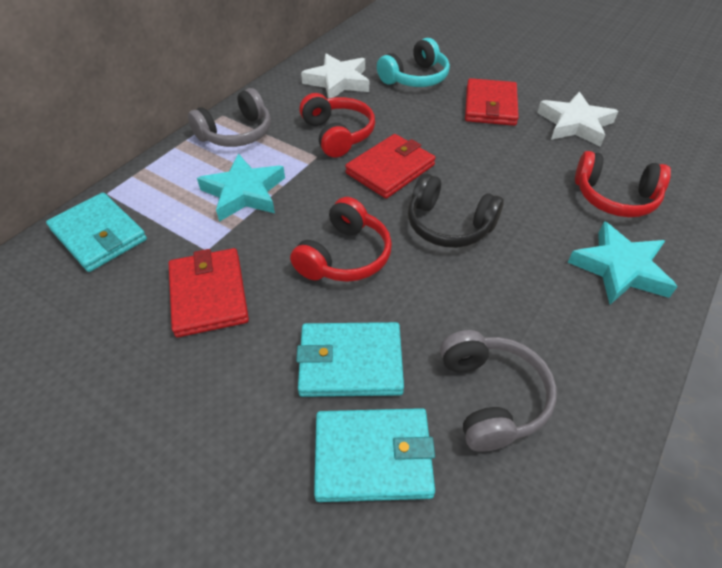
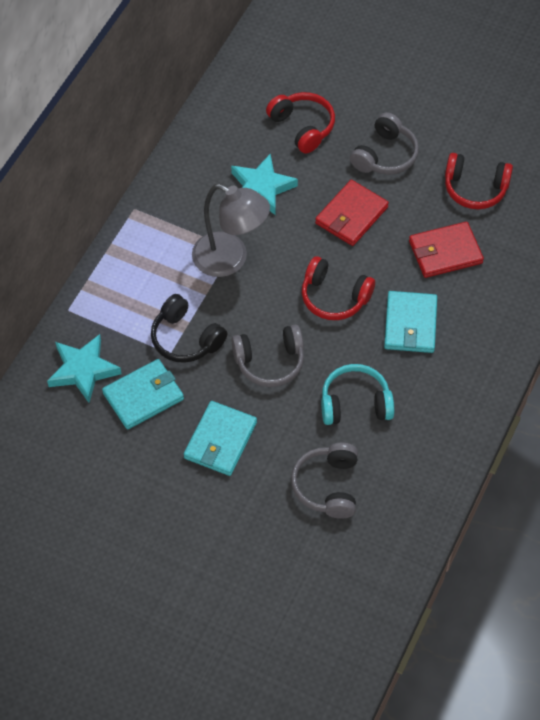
grey headphones: 2 -> 3
grey lamp: 0 -> 1
red wallet: 3 -> 2
white star: 2 -> 0

